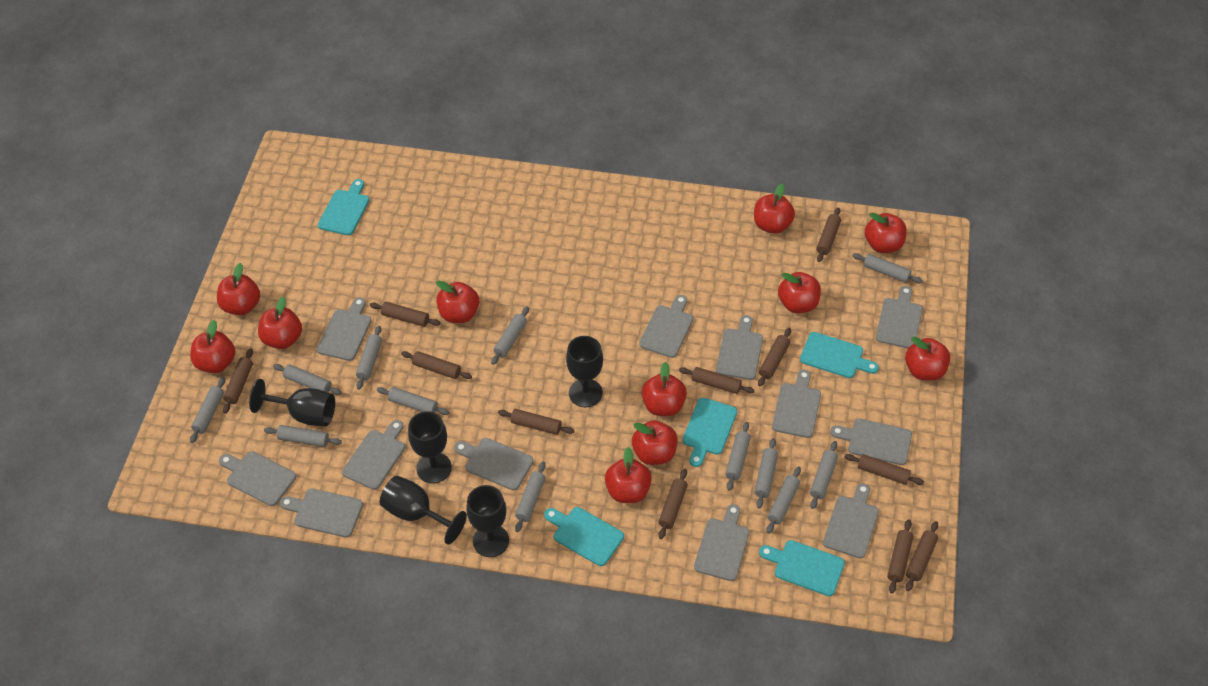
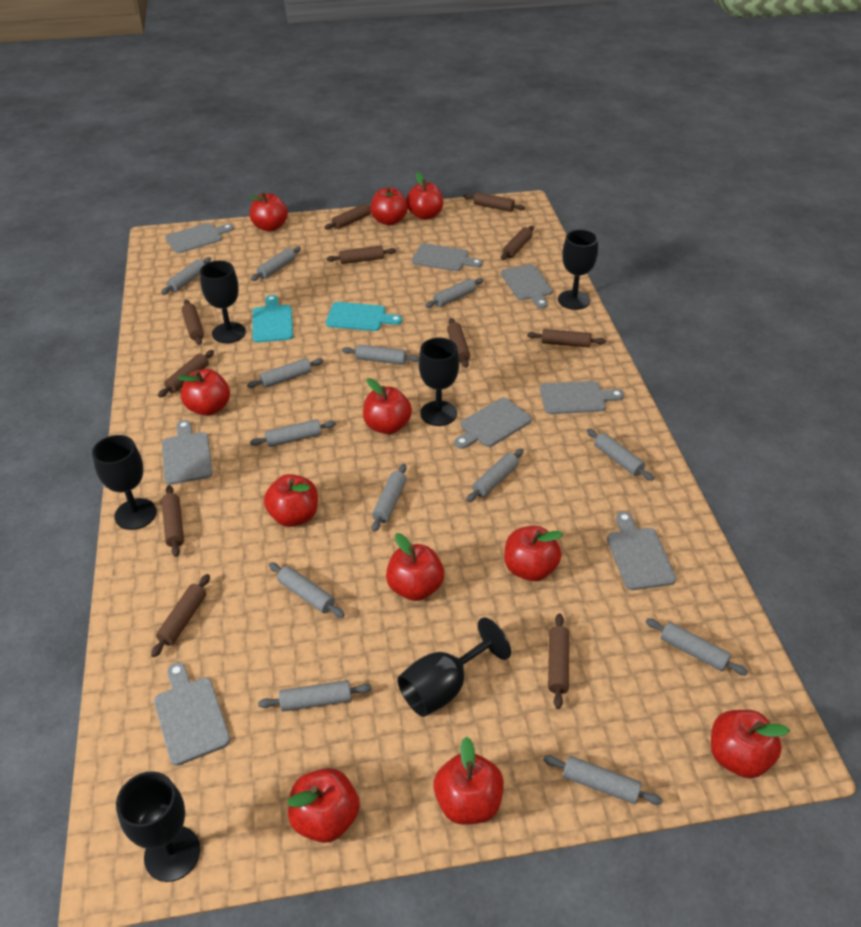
black goblet: 5 -> 6
grey cutting board: 12 -> 8
grey rolling pin: 12 -> 13
turquoise cutting board: 5 -> 2

